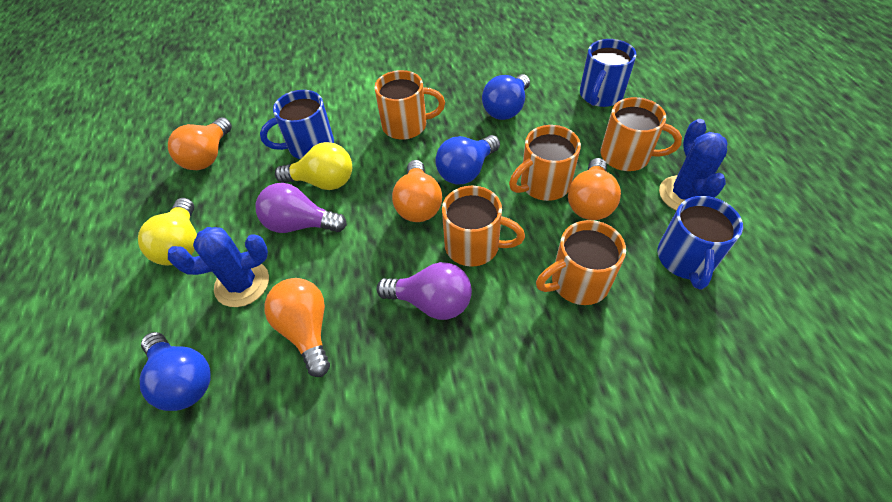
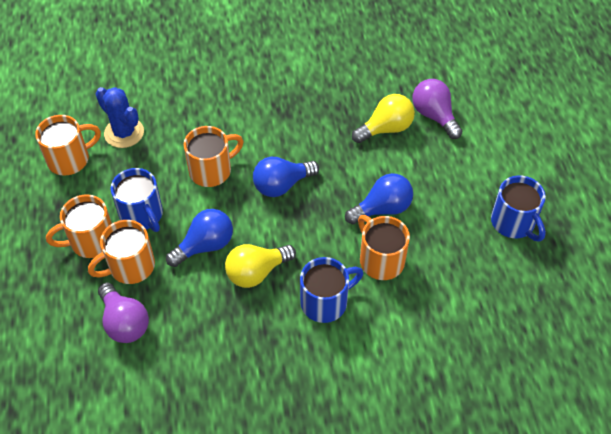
blue cactus: 2 -> 1
orange light bulb: 4 -> 0

